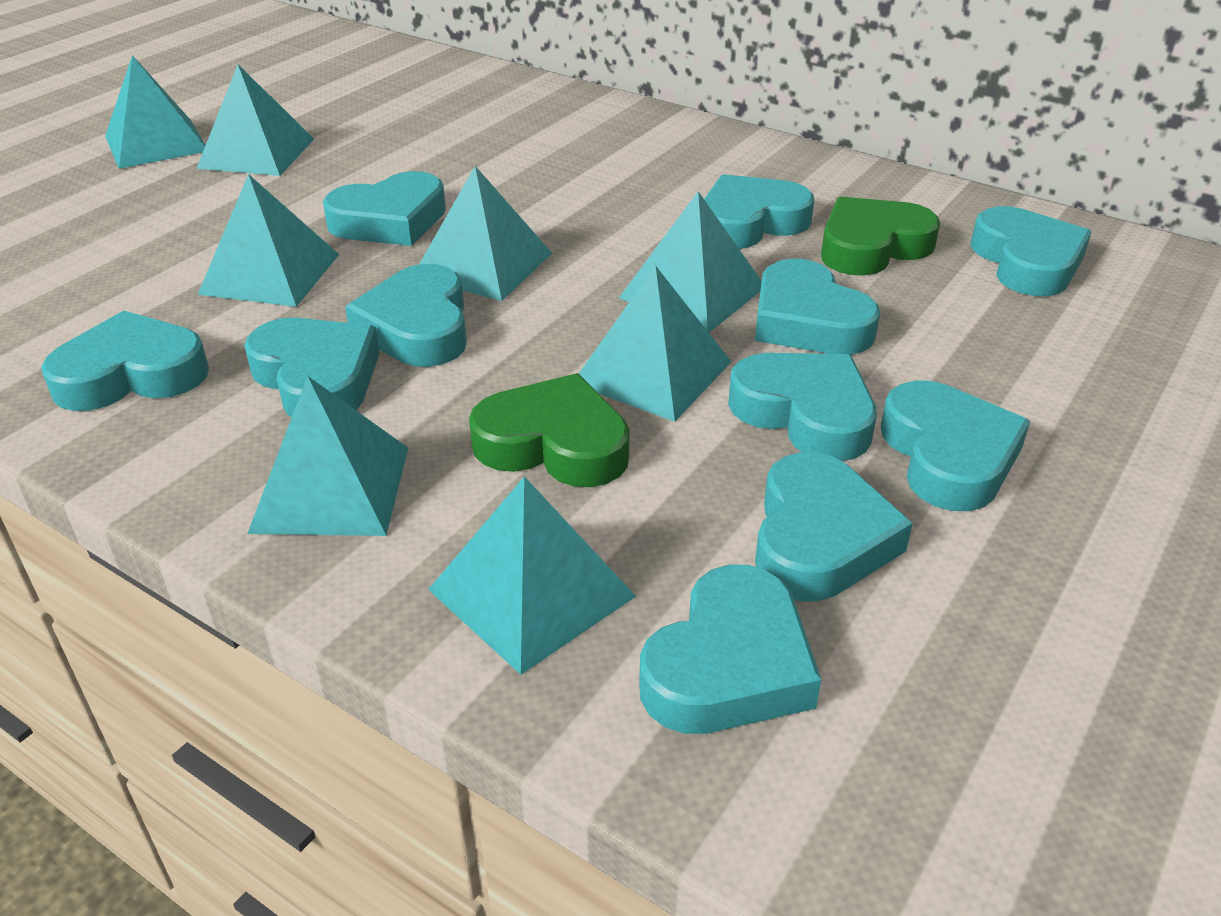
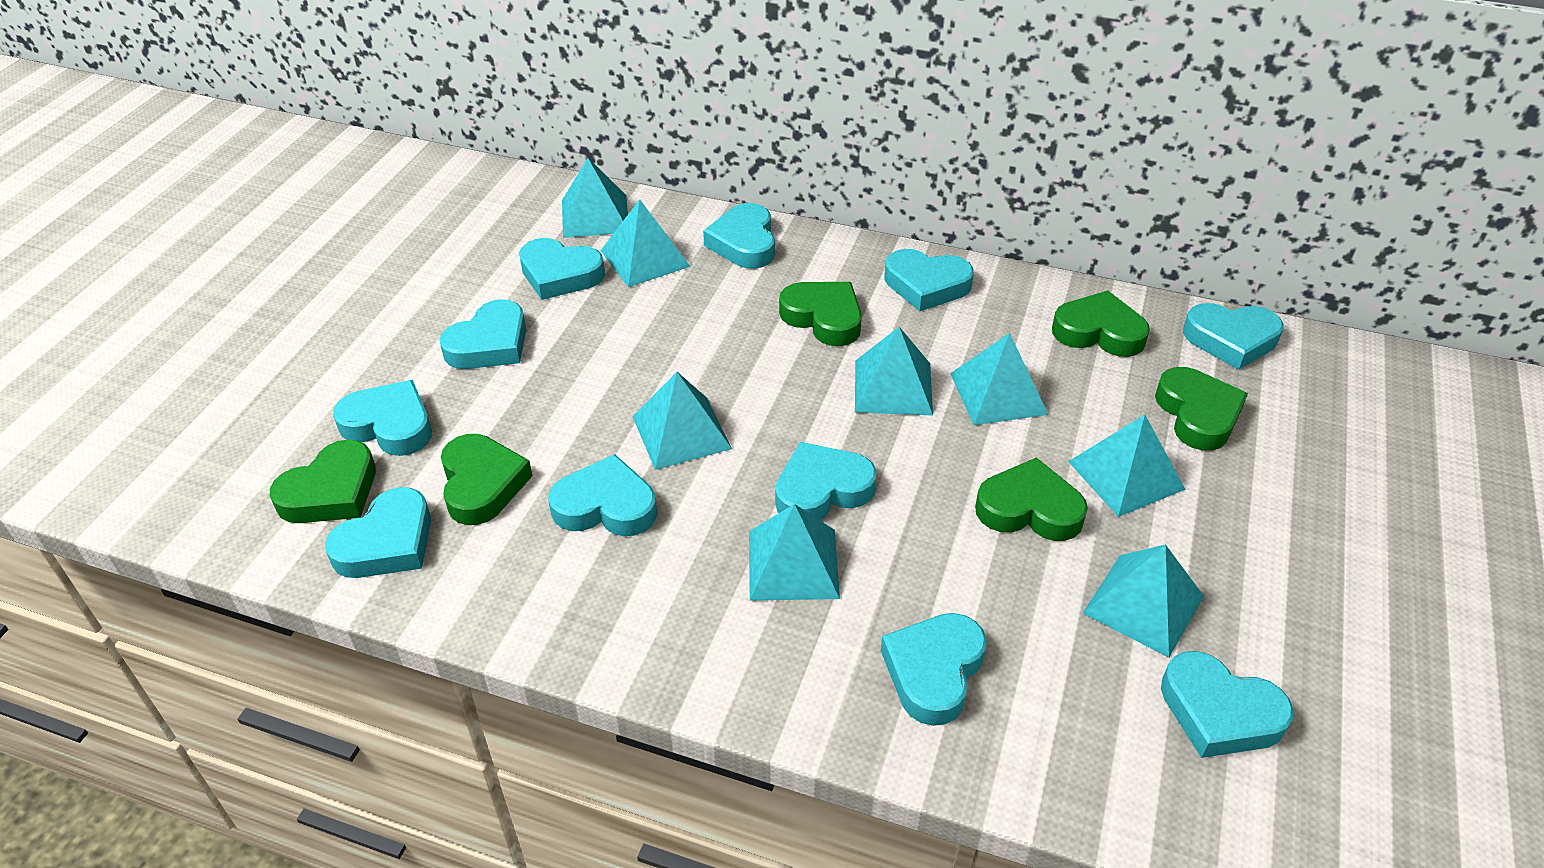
green heart: 2 -> 6

